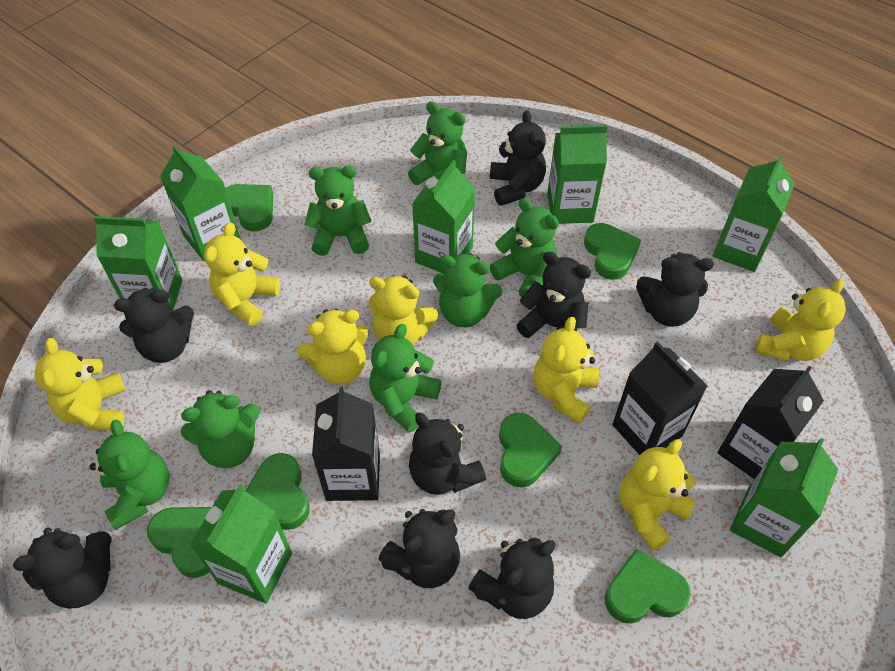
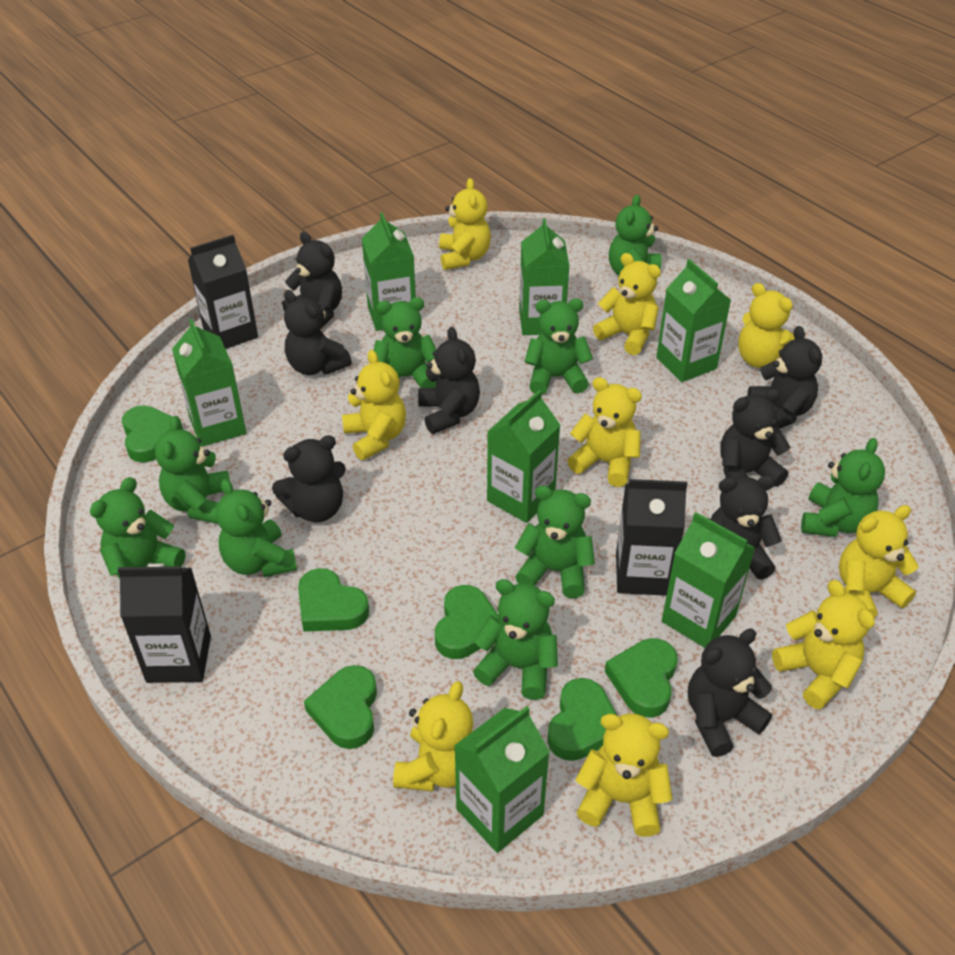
green teddy bear: 7 -> 9
yellow teddy bear: 7 -> 9

